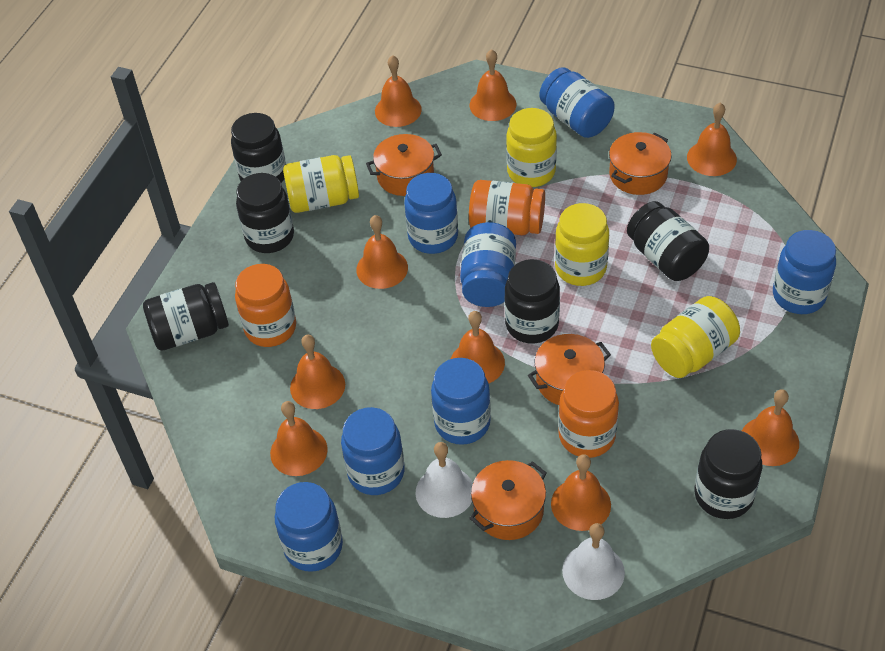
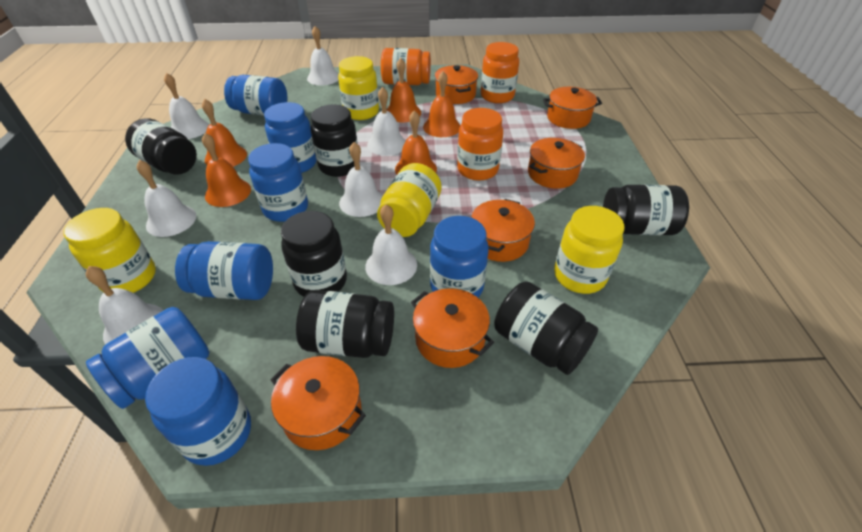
orange bell: 9 -> 5
orange pot: 4 -> 6
white bell: 2 -> 7

